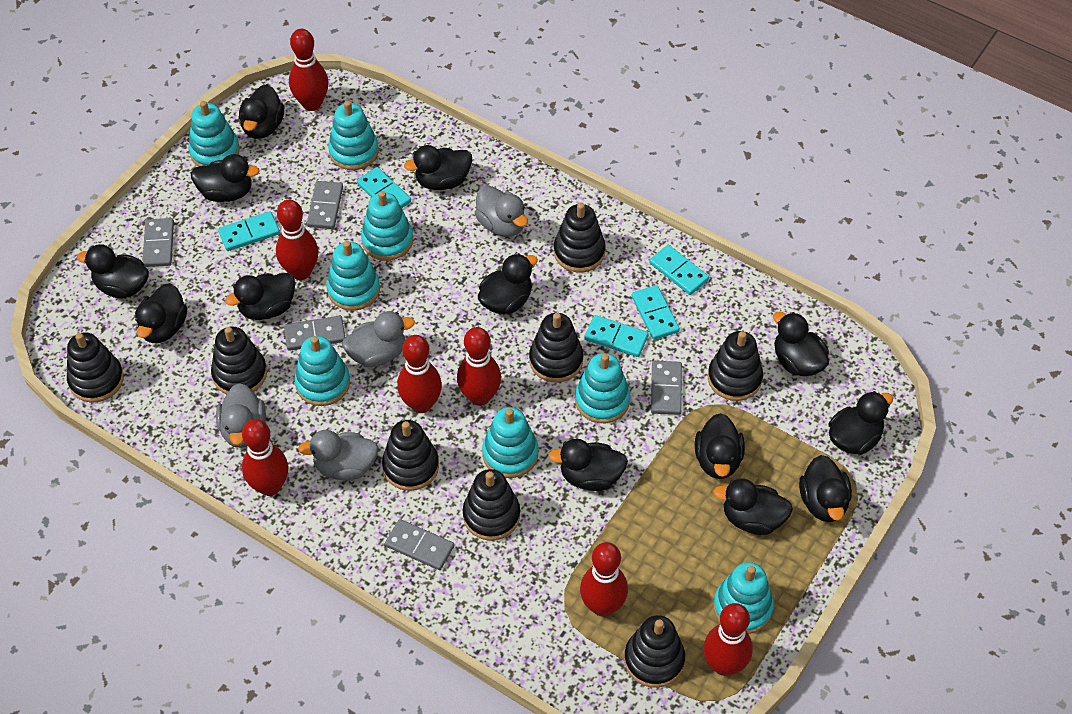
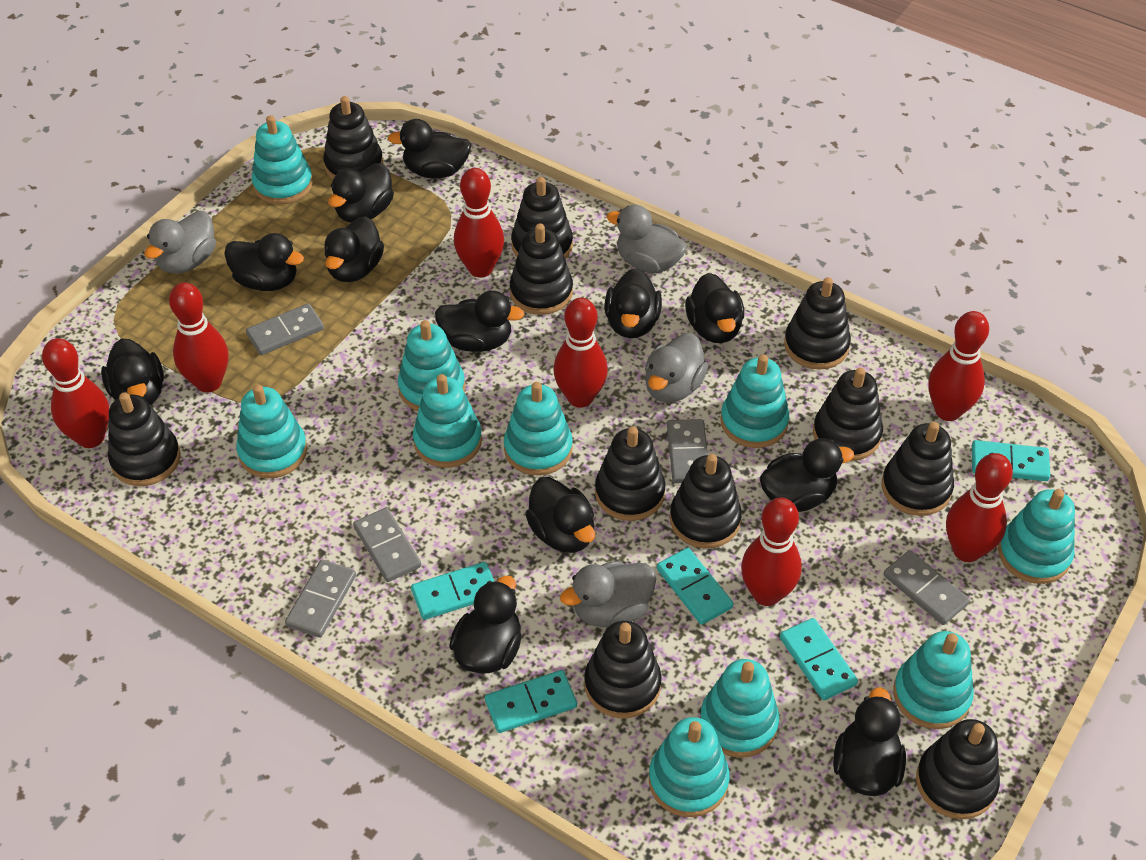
black duck: 13 -> 12
black stacking toy: 8 -> 11
turquoise stacking toy: 8 -> 10

